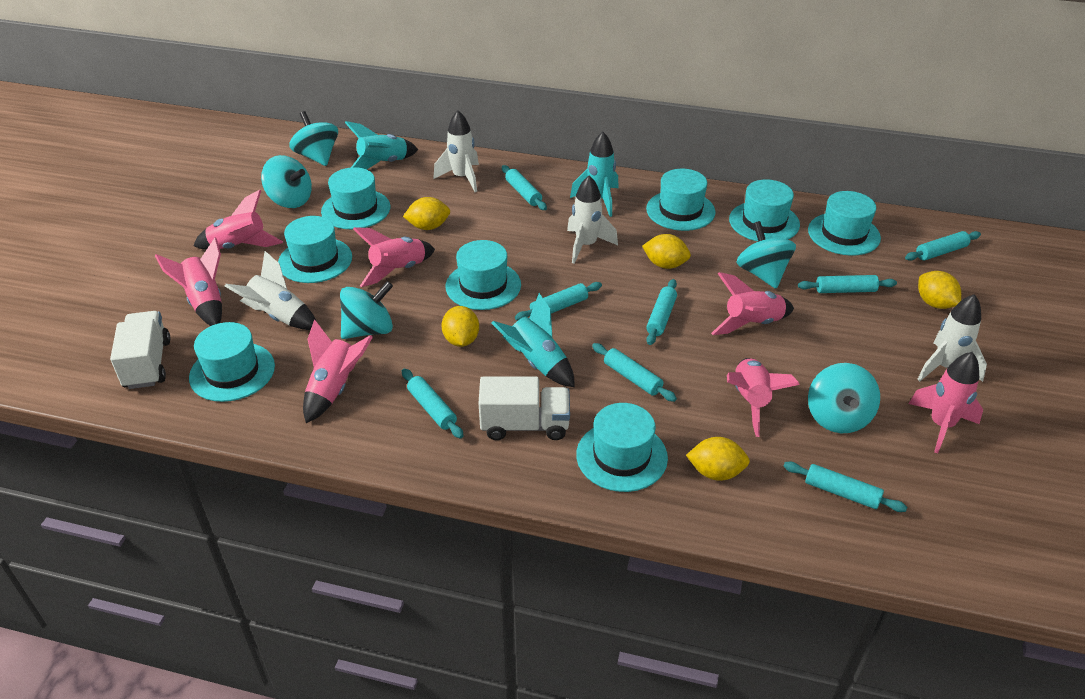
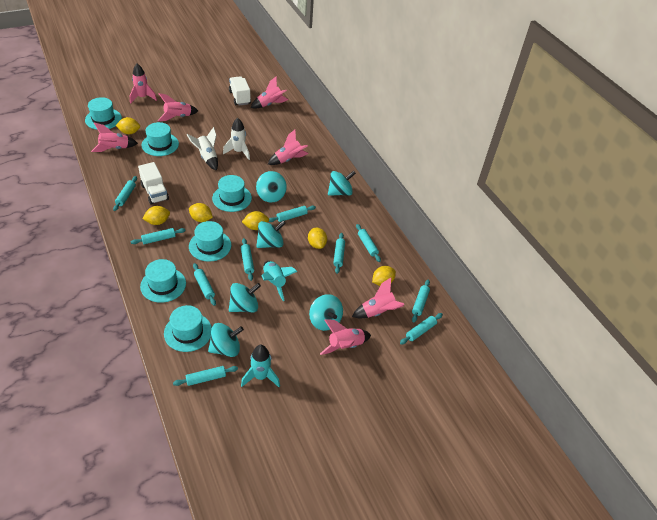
turquoise hat: 8 -> 6
turquoise rocket: 3 -> 2
turquoise rolling pin: 8 -> 10
turquoise spinning top: 5 -> 6
white rocket: 4 -> 2
yellow lemon: 5 -> 6

